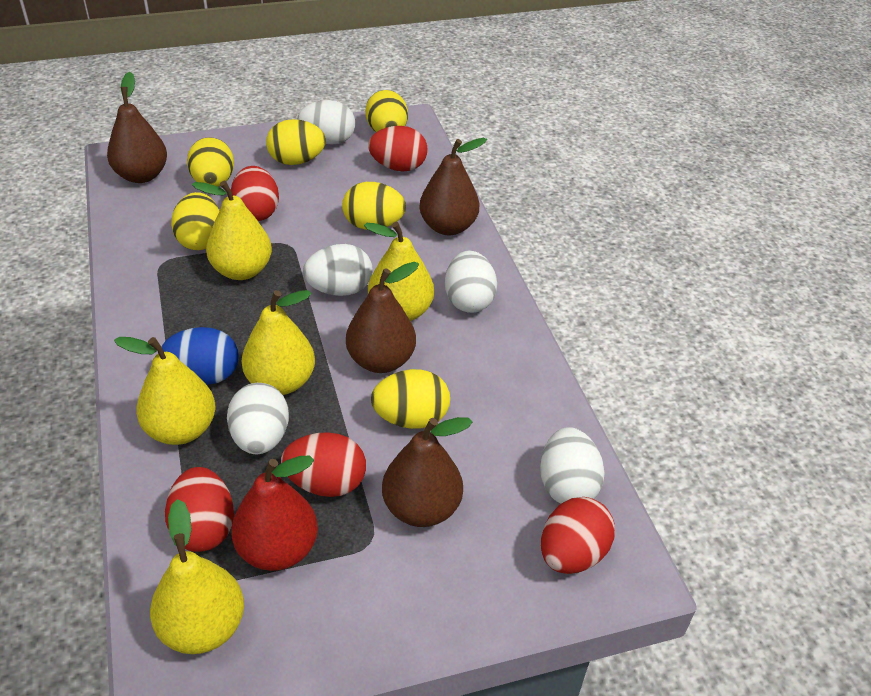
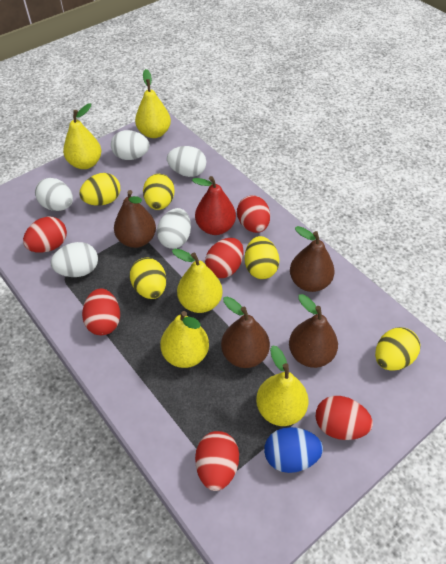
red egg: 5 -> 6
yellow egg: 6 -> 5

